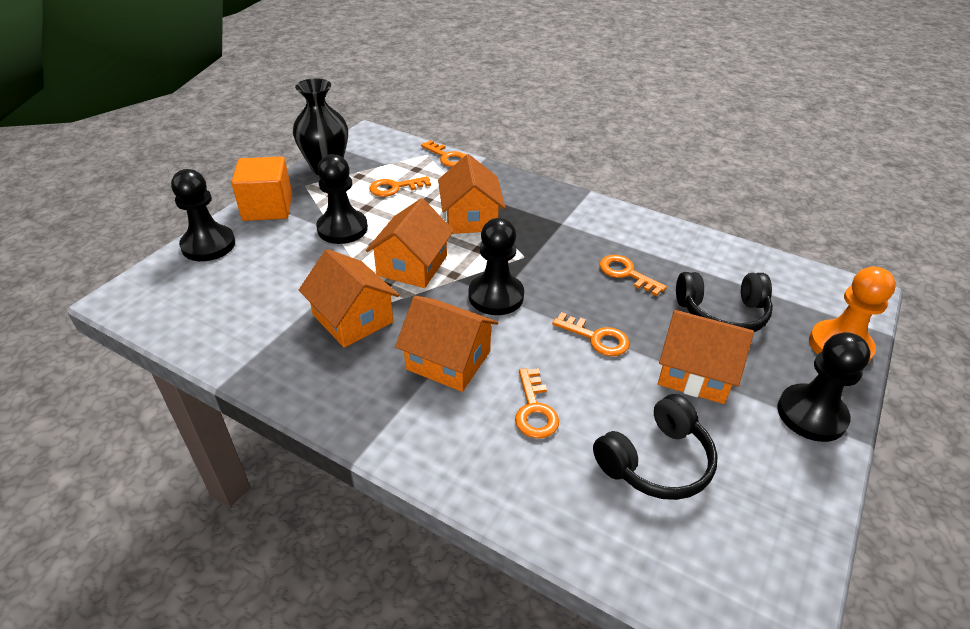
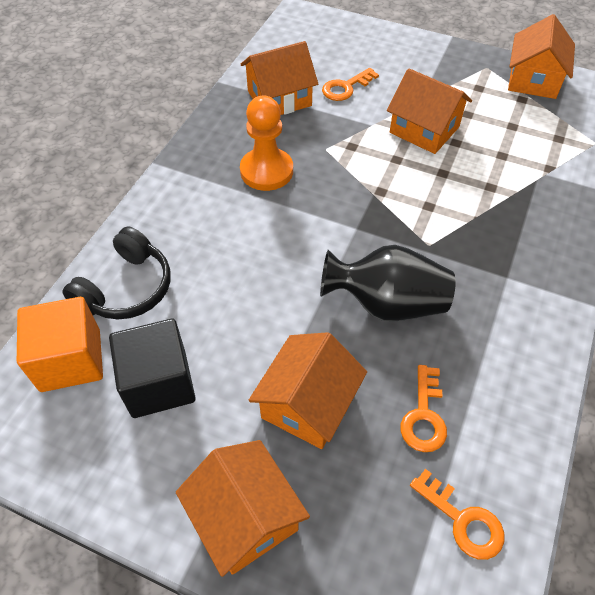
black cube: 0 -> 1
black headphones: 2 -> 1
black pawn: 4 -> 0
orange key: 5 -> 3

